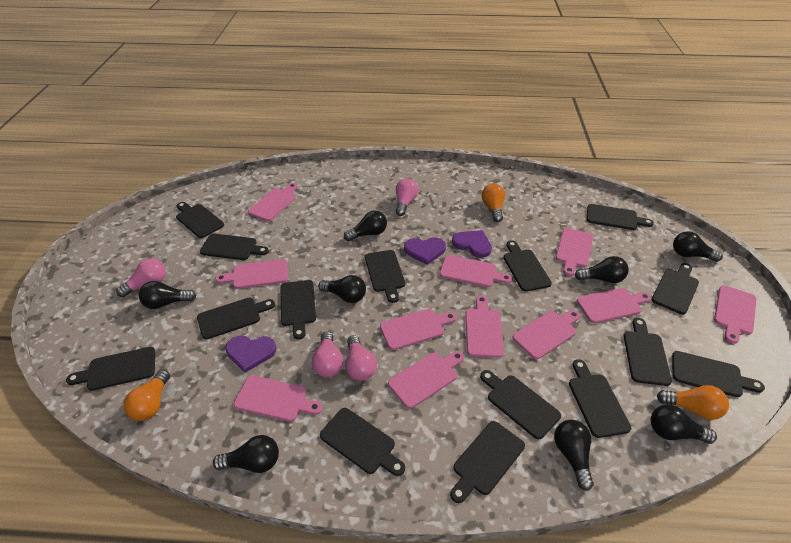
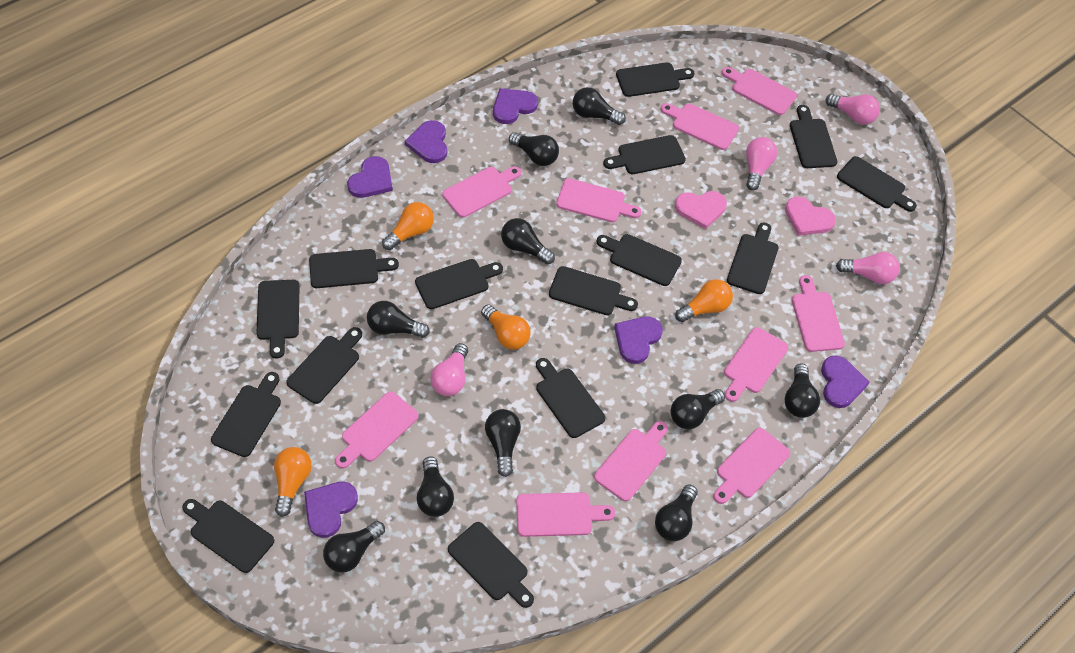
black light bulb: 8 -> 10
orange light bulb: 3 -> 4
pink cutting board: 11 -> 10
pink heart: 0 -> 2
purple heart: 3 -> 6

